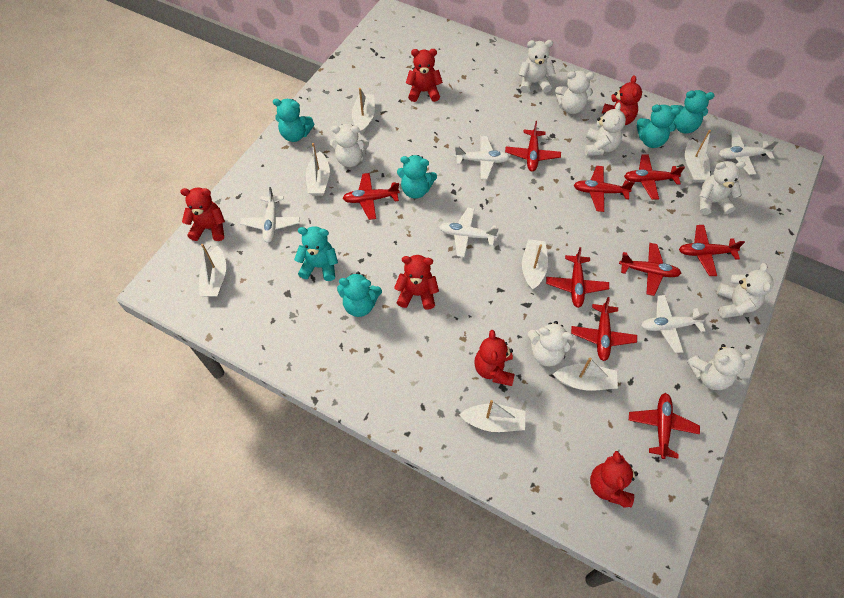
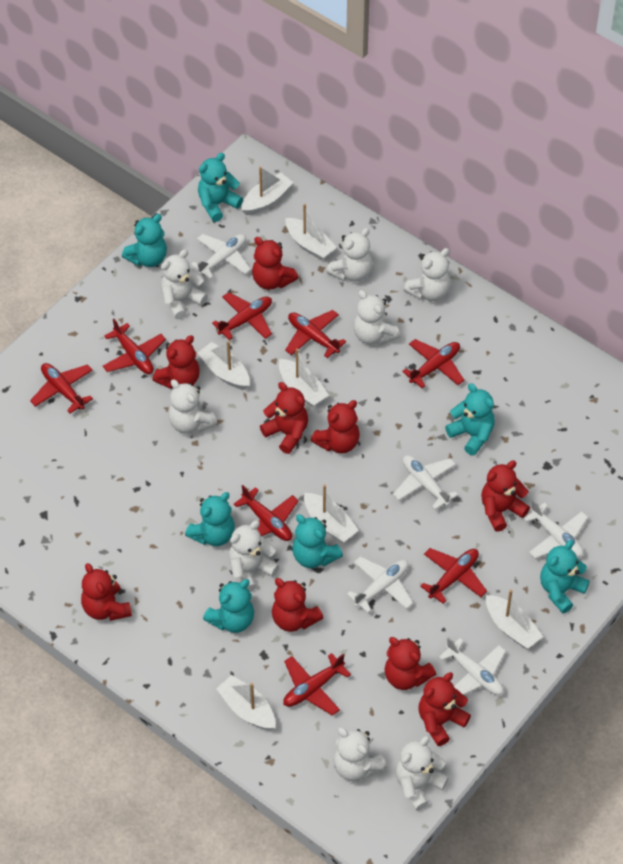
red plane: 9 -> 8
red teddy bear: 6 -> 9
turquoise teddy bear: 6 -> 7

